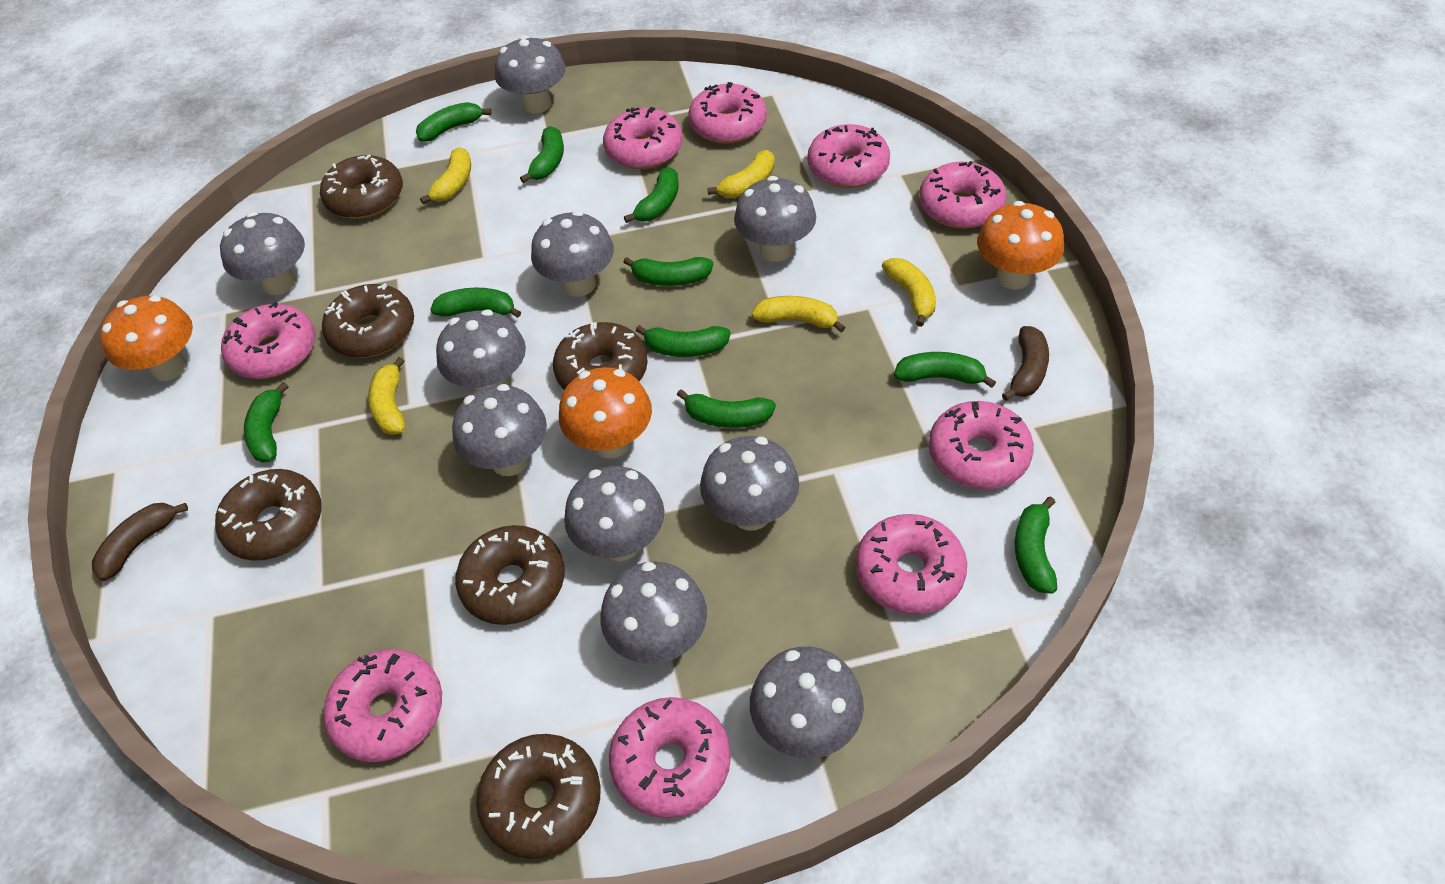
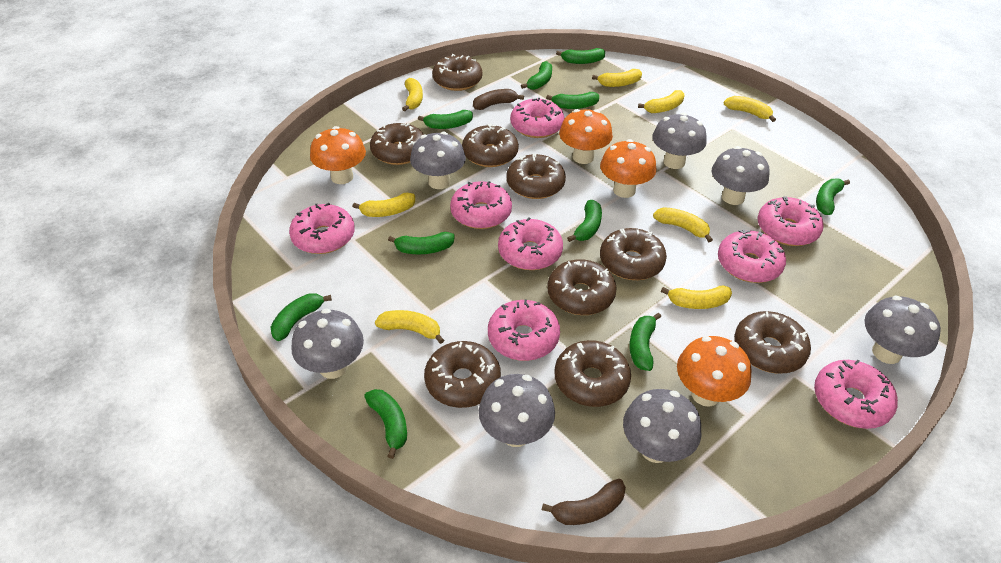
brown donut: 6 -> 9
grey mushroom: 10 -> 7
orange mushroom: 3 -> 4
pink donut: 9 -> 8
yellow banana: 5 -> 8

